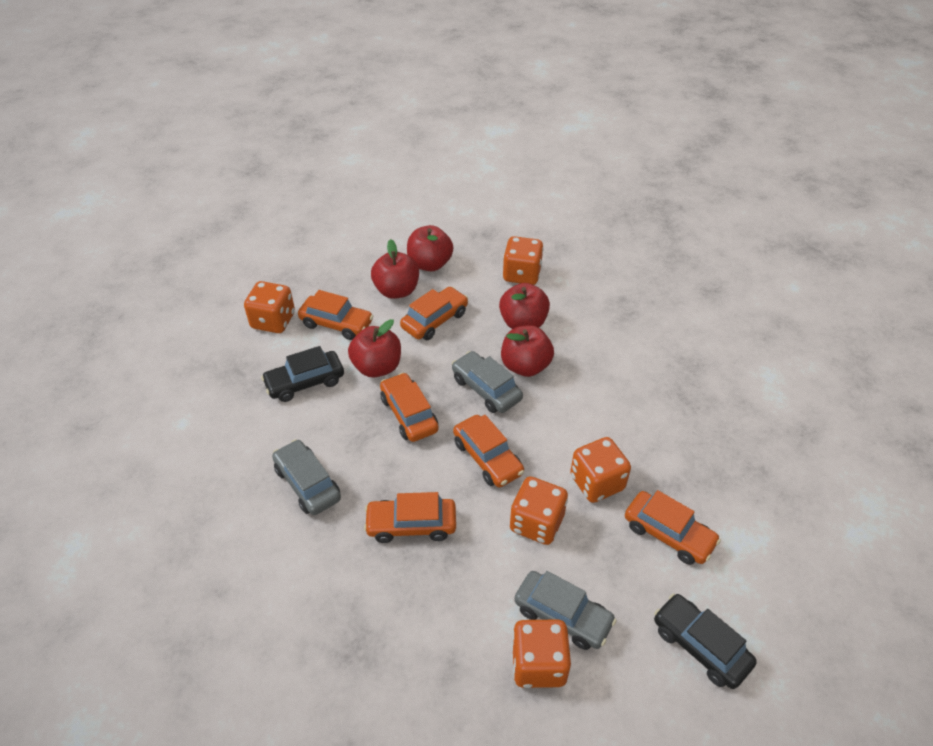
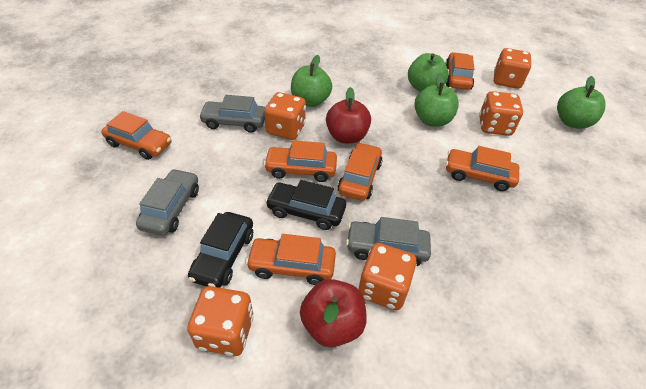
green apple: 0 -> 4
red apple: 5 -> 2

